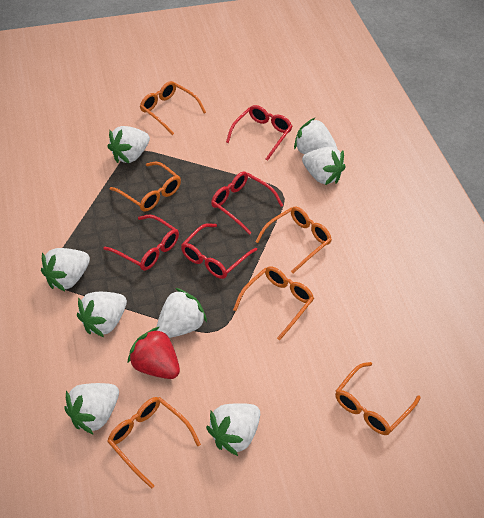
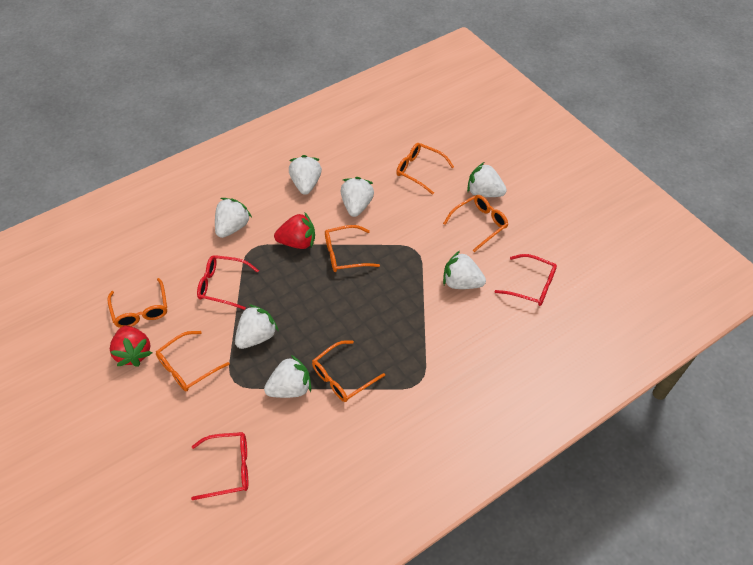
red glasses: 4 -> 3
red strawberry: 1 -> 2
white strawberry: 8 -> 7

